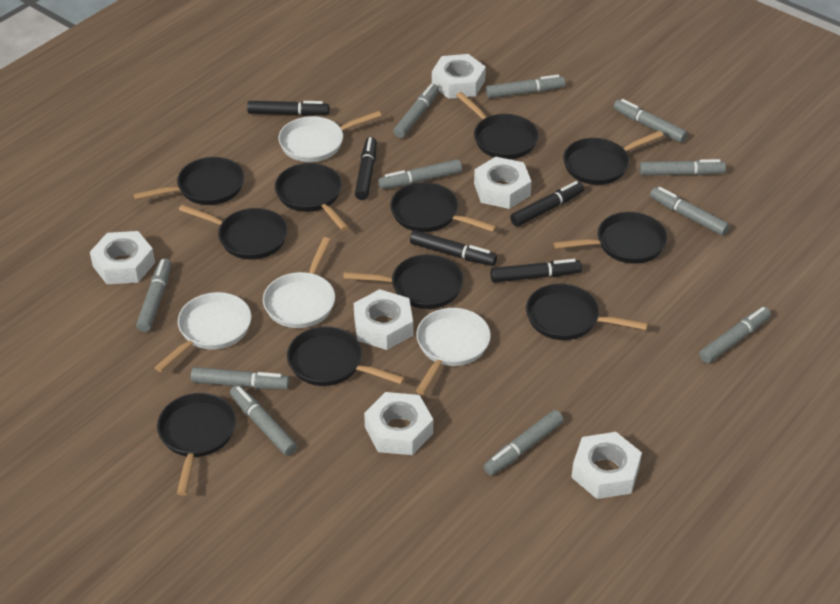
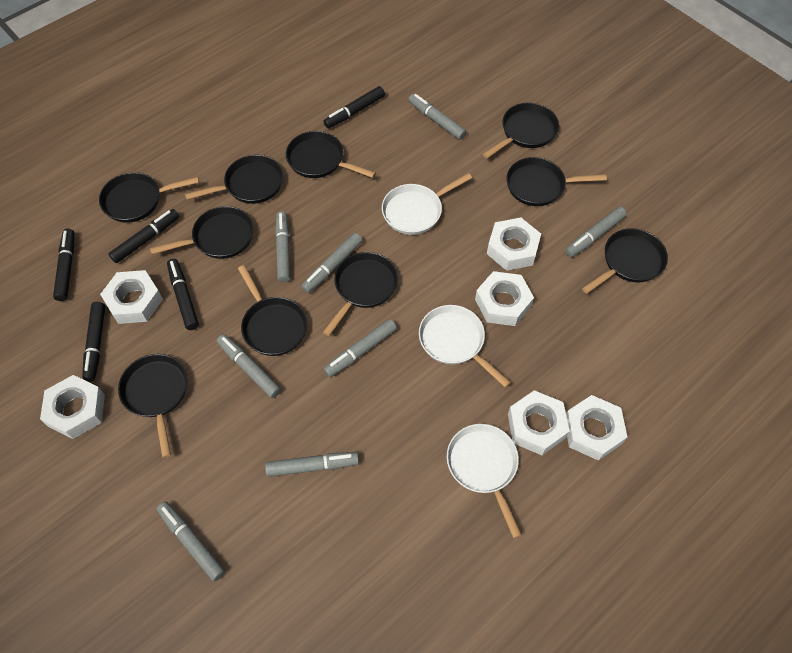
black pan: 11 -> 10
grey marker: 11 -> 8
white pan: 4 -> 3

